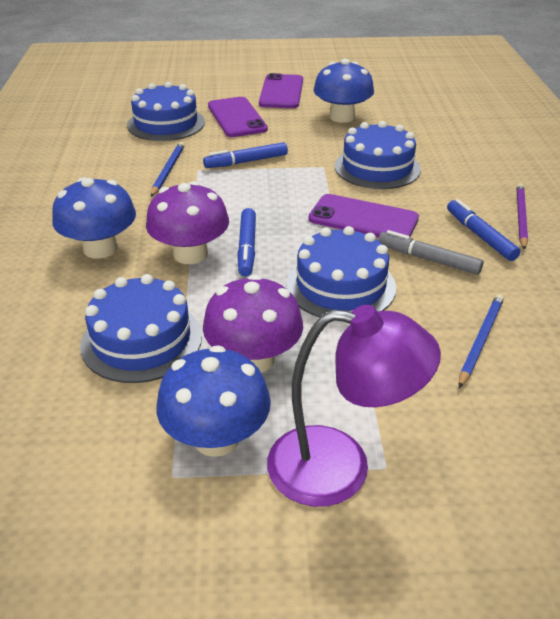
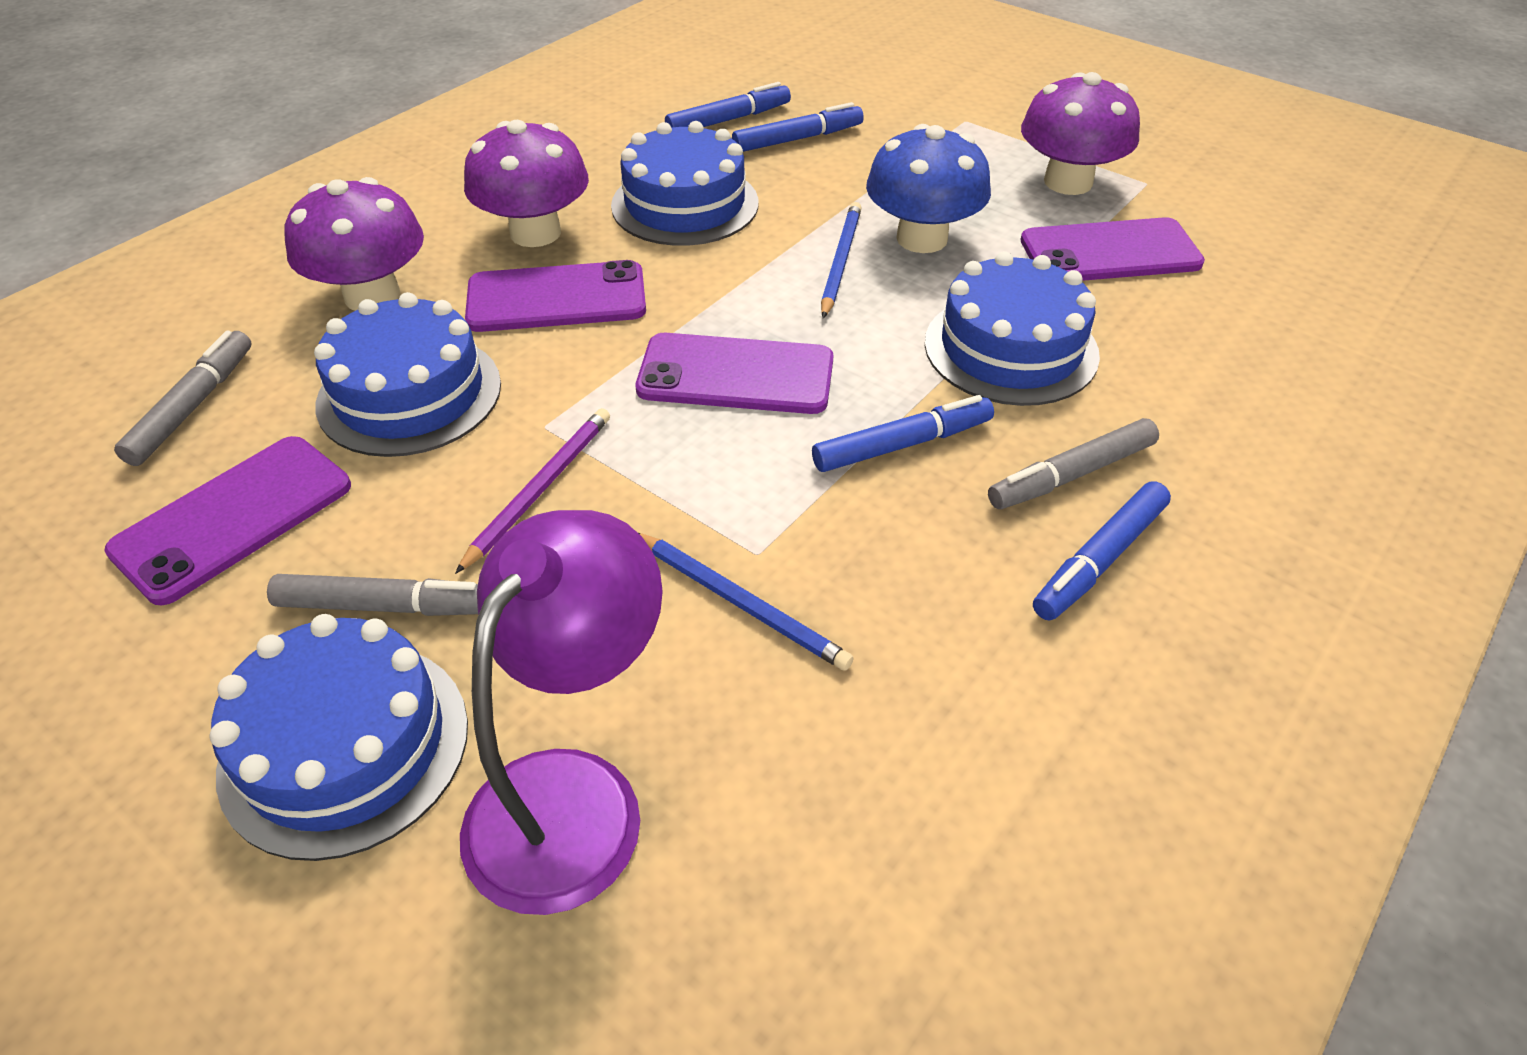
blue marker: 3 -> 4
blue mushroom: 3 -> 1
grey marker: 1 -> 3
purple mushroom: 2 -> 3
purple phone: 3 -> 4

